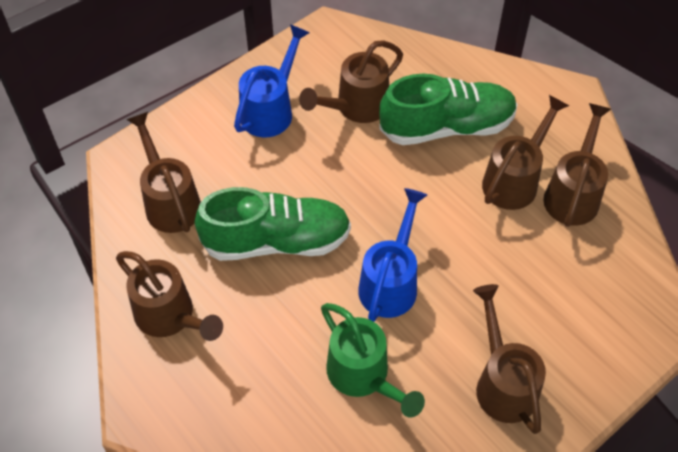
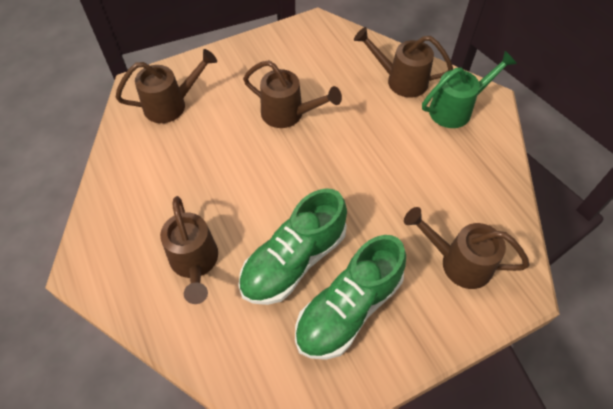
blue watering can: 2 -> 0
brown watering can: 6 -> 5

